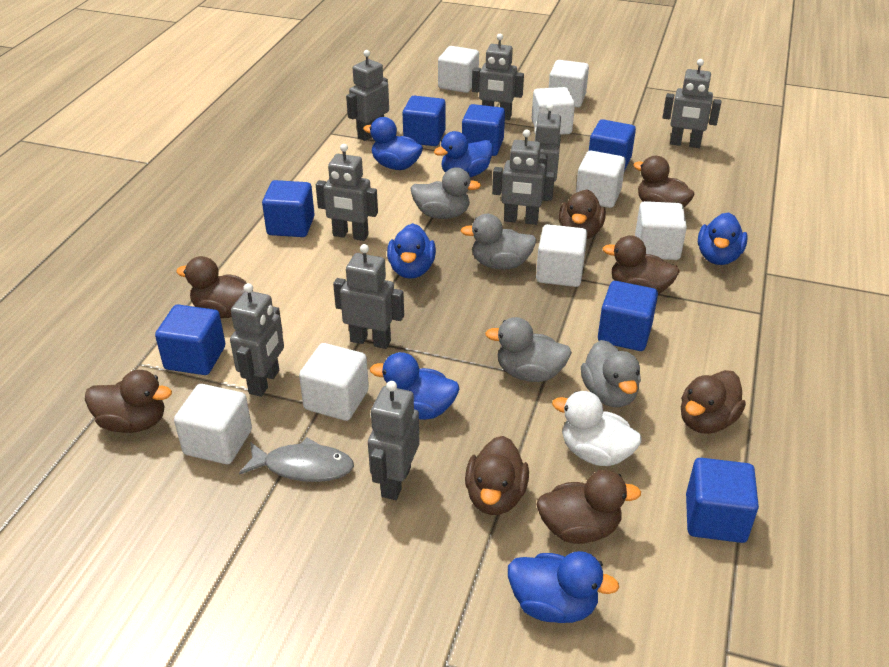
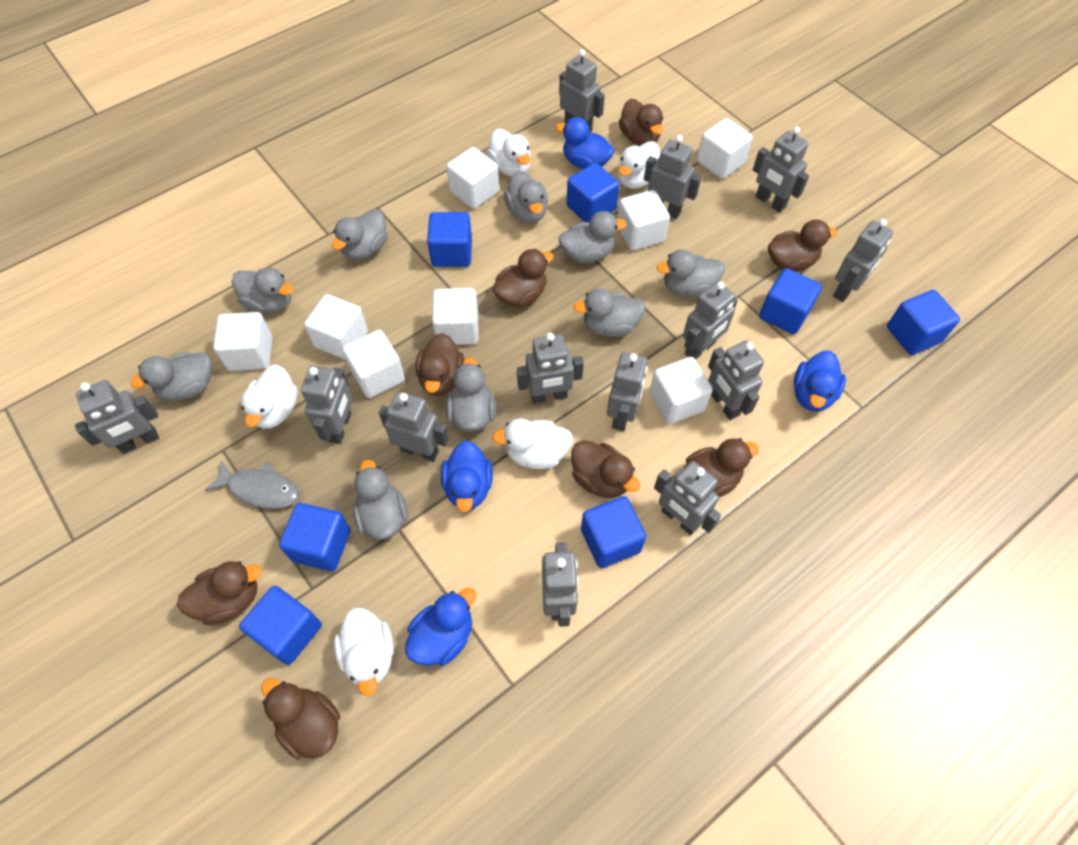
blue duck: 6 -> 4
grey duck: 4 -> 9
grey robot: 9 -> 13
white duck: 1 -> 5

